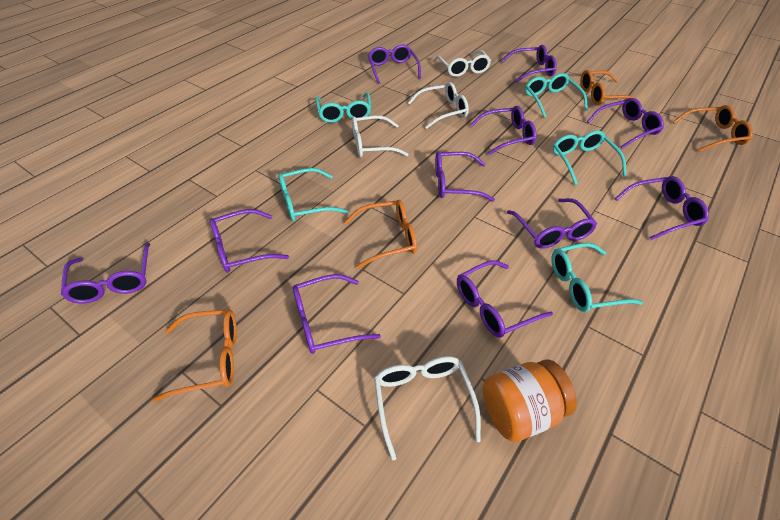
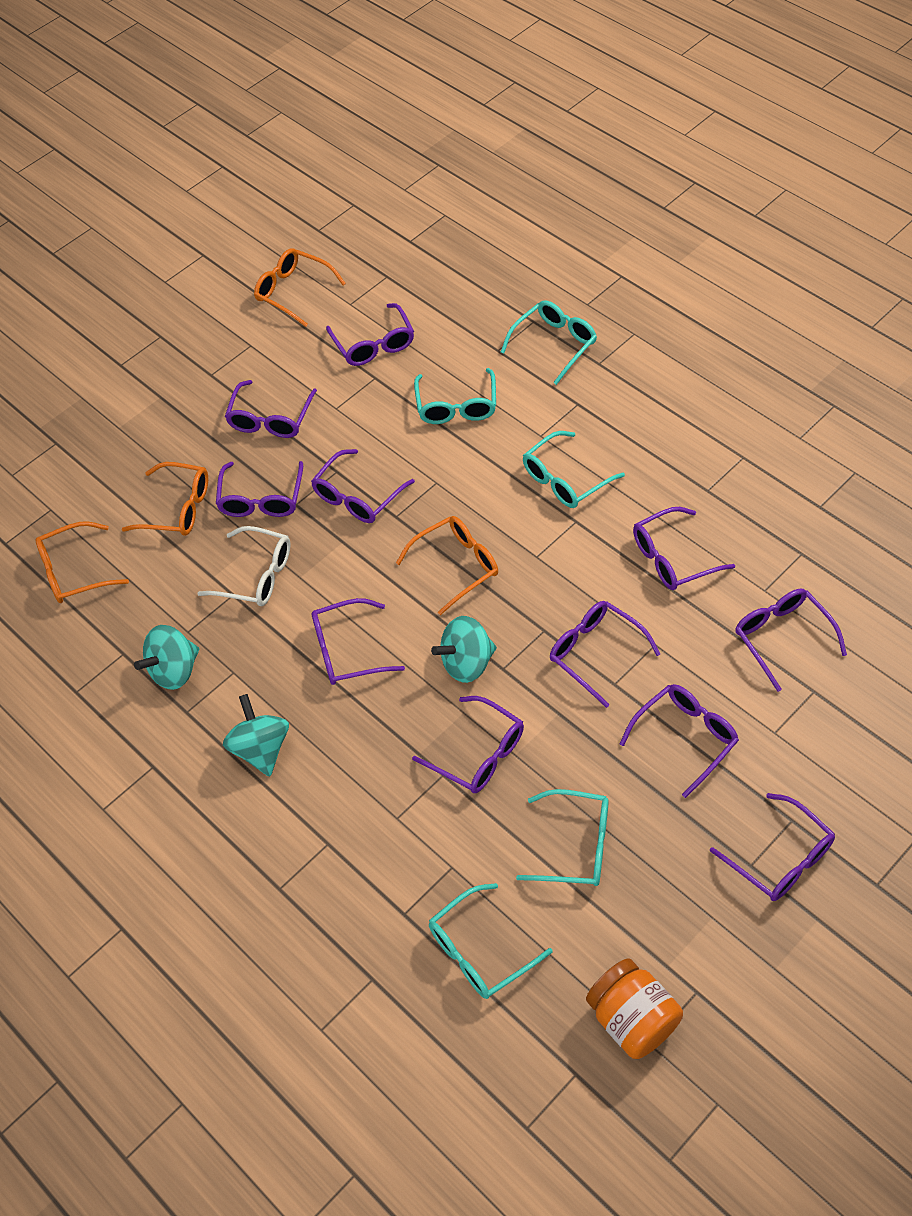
turquoise spinning top: 0 -> 3
white glasses: 4 -> 1

